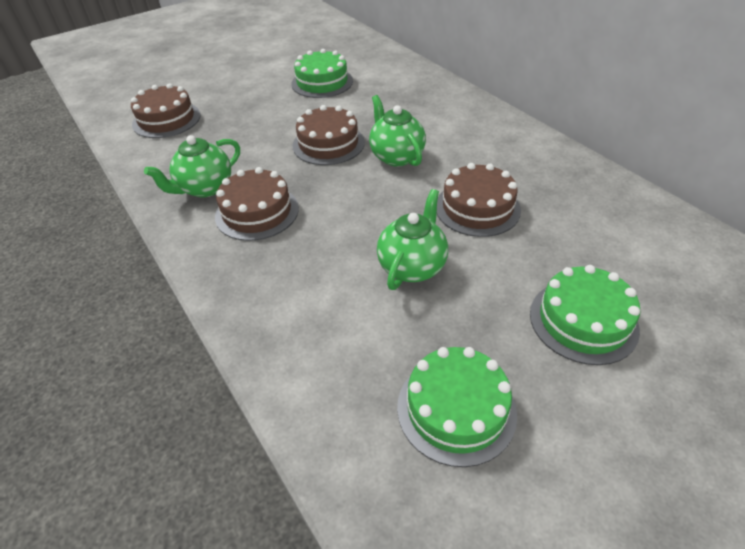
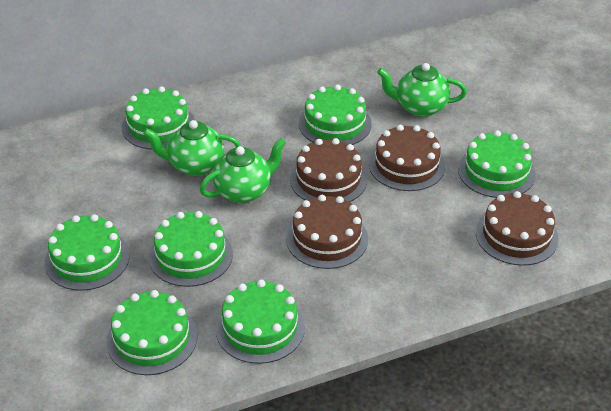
green cake: 3 -> 7

